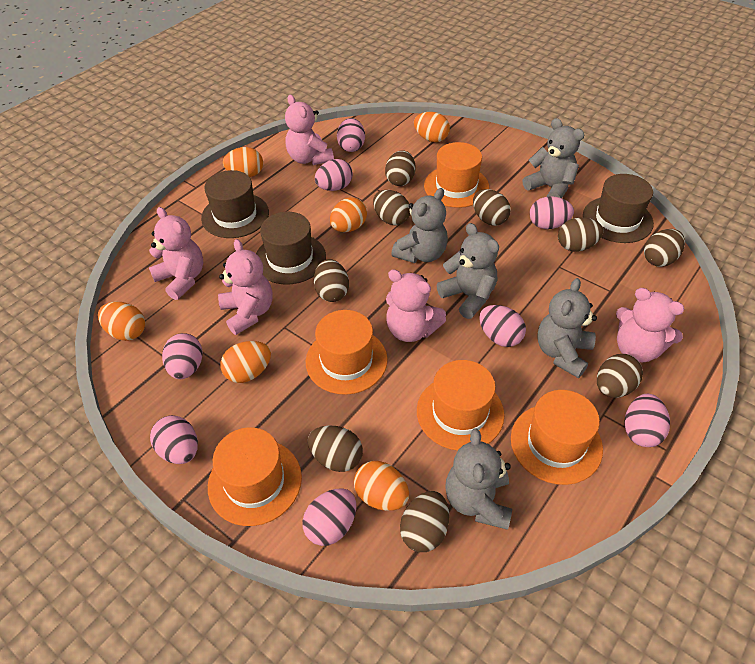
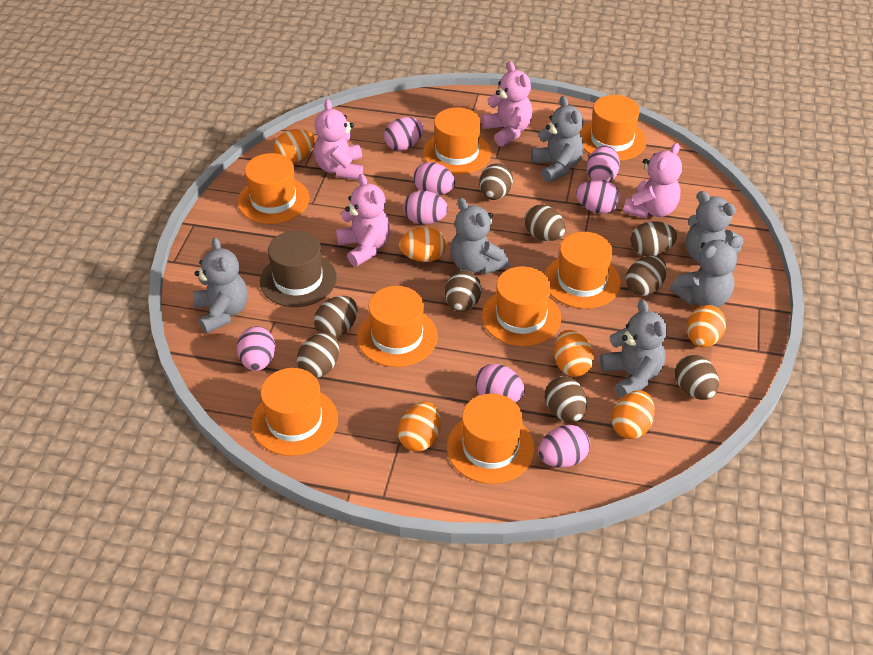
brown hat: 3 -> 1
grey teddy bear: 5 -> 6
orange hat: 5 -> 8
pink teddy bear: 5 -> 4

